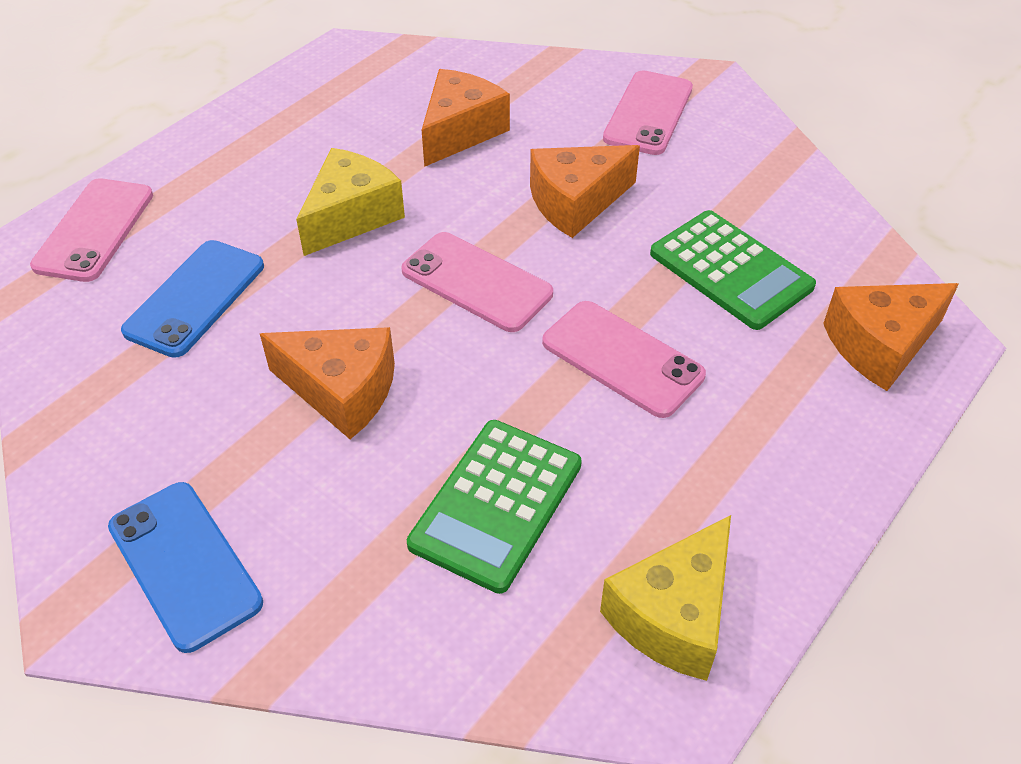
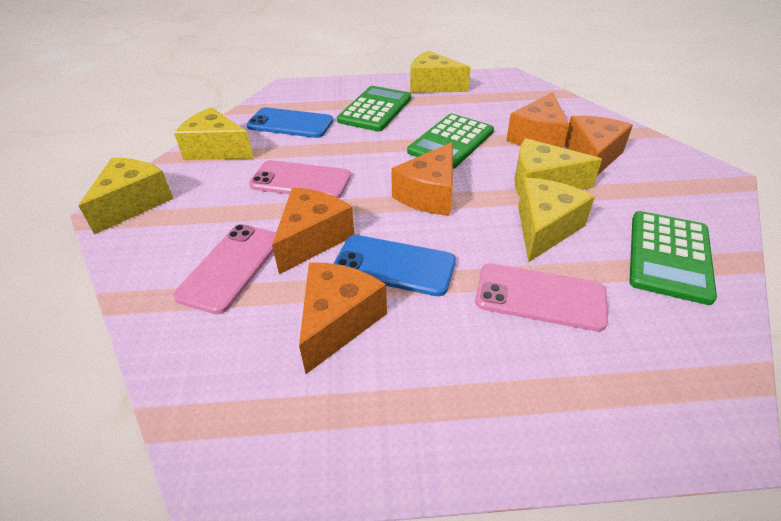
green calculator: 2 -> 3
orange cheese: 4 -> 5
pink phone: 4 -> 3
yellow cheese: 2 -> 5

